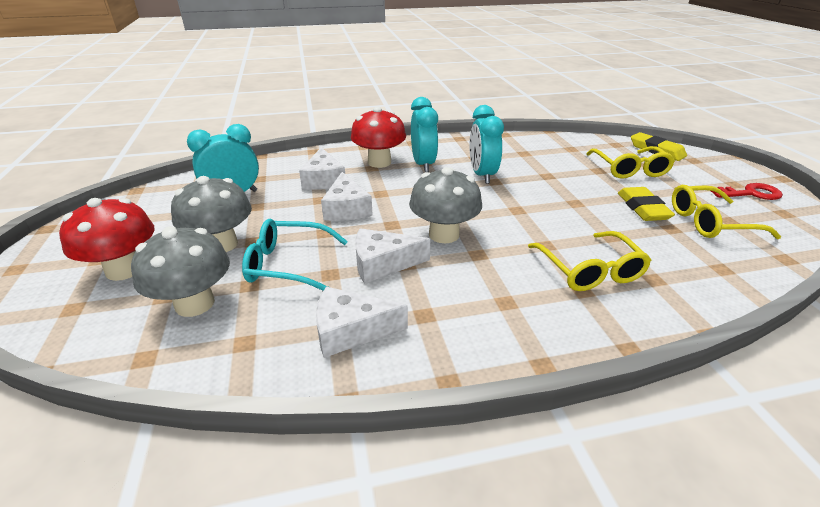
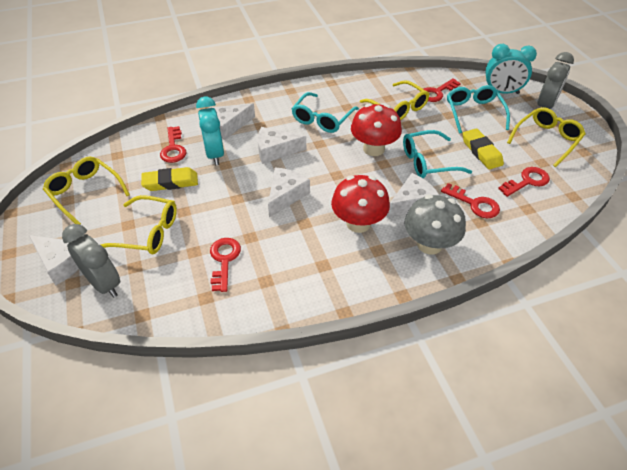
grey clock: 0 -> 2
grey mushroom: 3 -> 1
red key: 1 -> 5
turquoise clock: 3 -> 2
turquoise glasses: 1 -> 3
white cheese: 4 -> 5
yellow glasses: 3 -> 4

